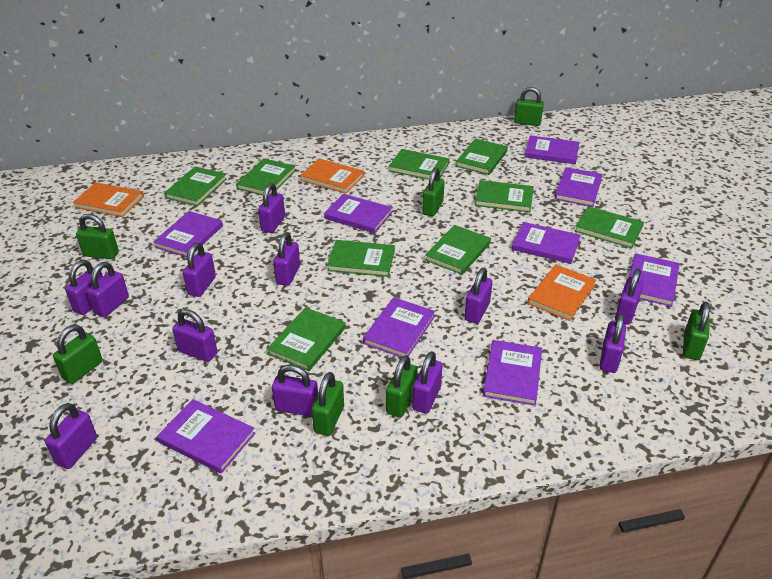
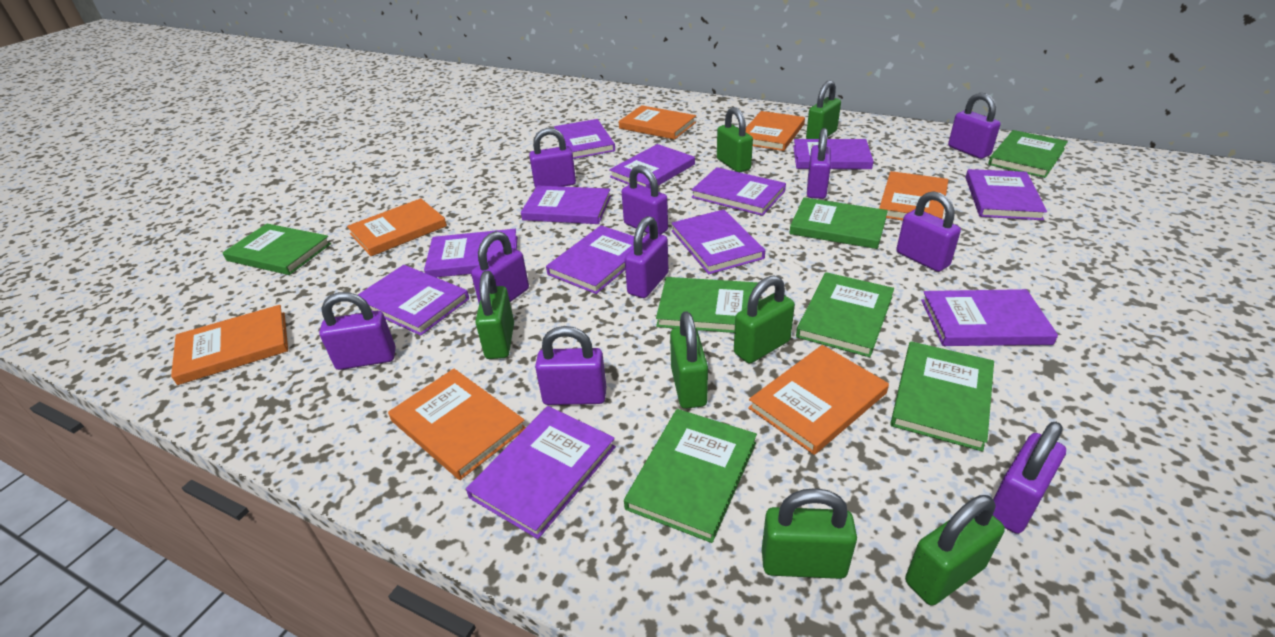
green book: 9 -> 7
orange book: 3 -> 7
purple book: 9 -> 12
purple padlock: 12 -> 10

